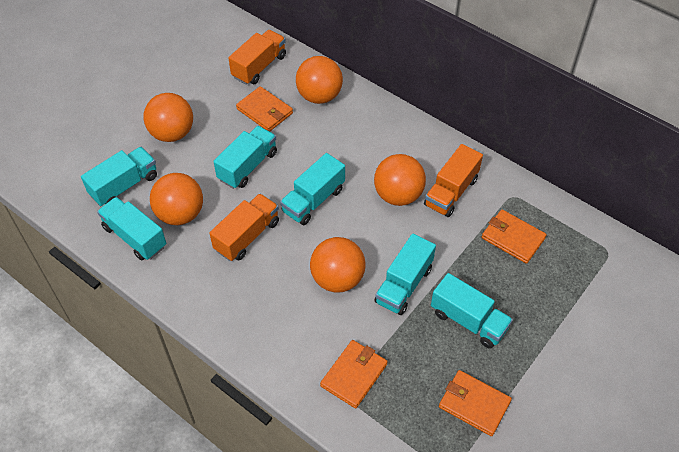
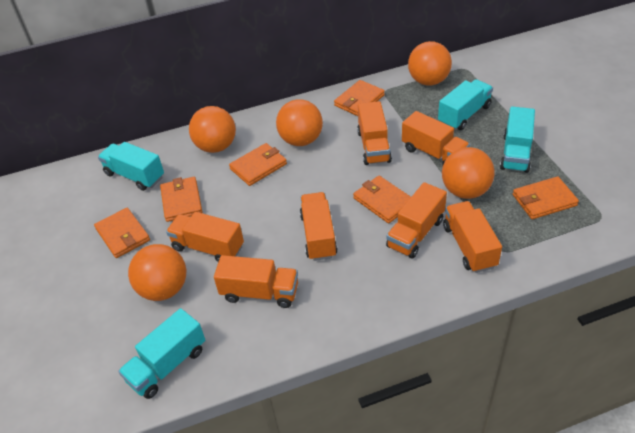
orange truck: 3 -> 7
orange wallet: 4 -> 6
turquoise truck: 6 -> 4

